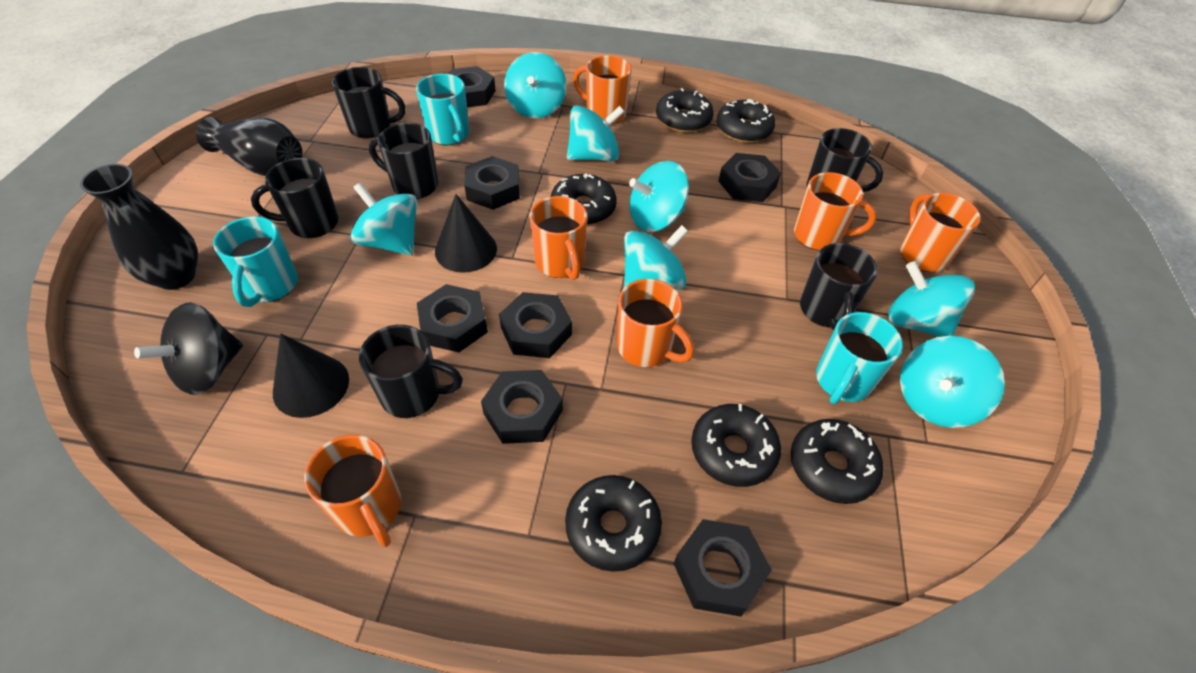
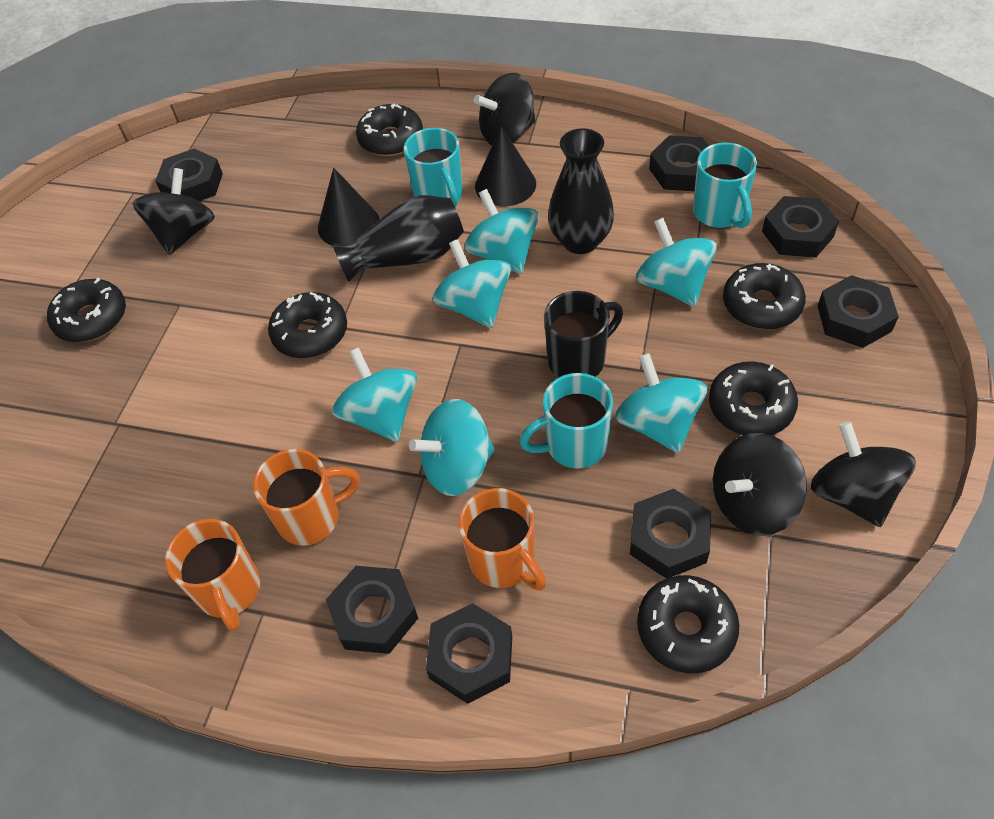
black mug: 6 -> 1
black spinning top: 1 -> 4
orange mug: 6 -> 3
turquoise spinning top: 7 -> 6

